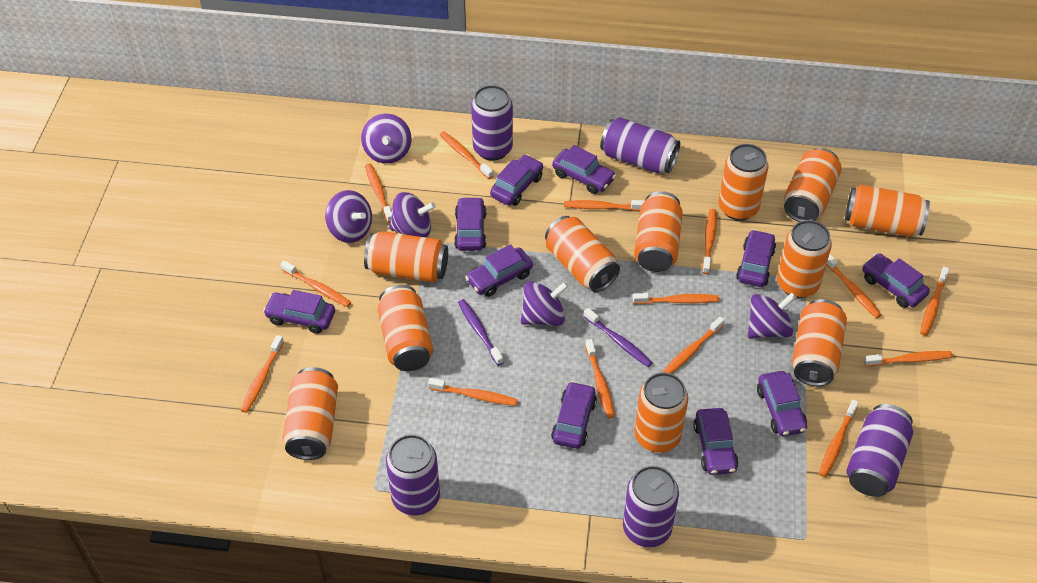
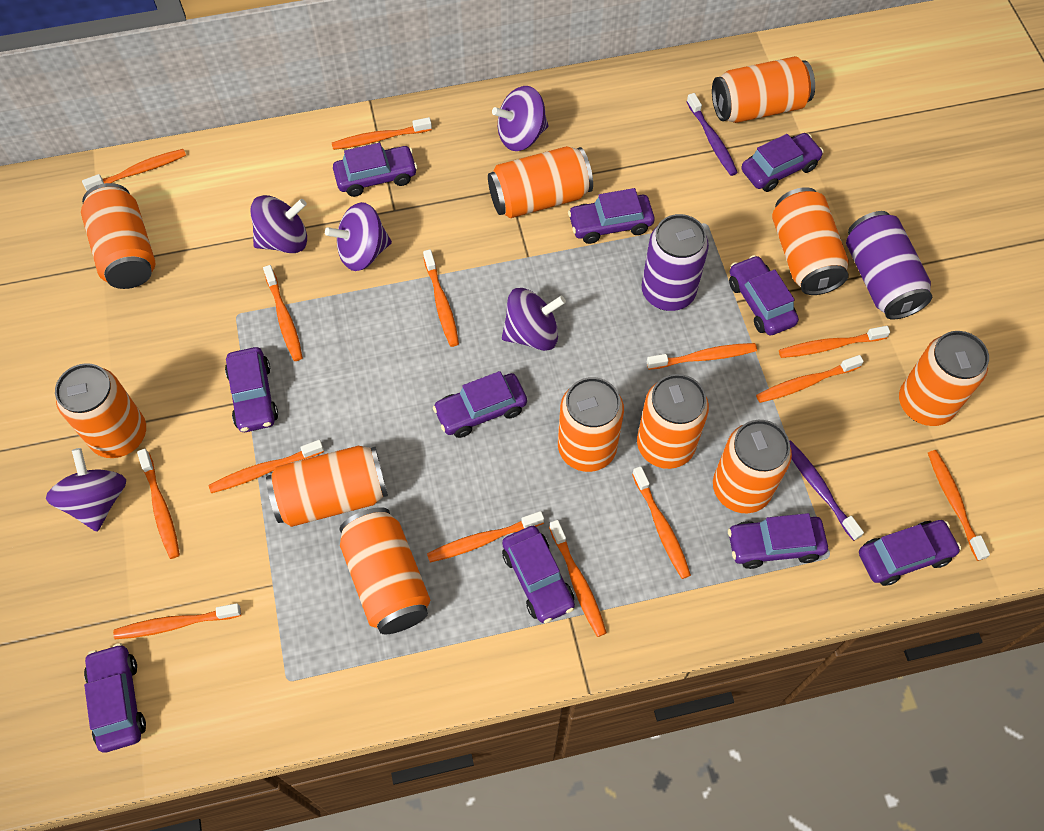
purple can: 5 -> 2

